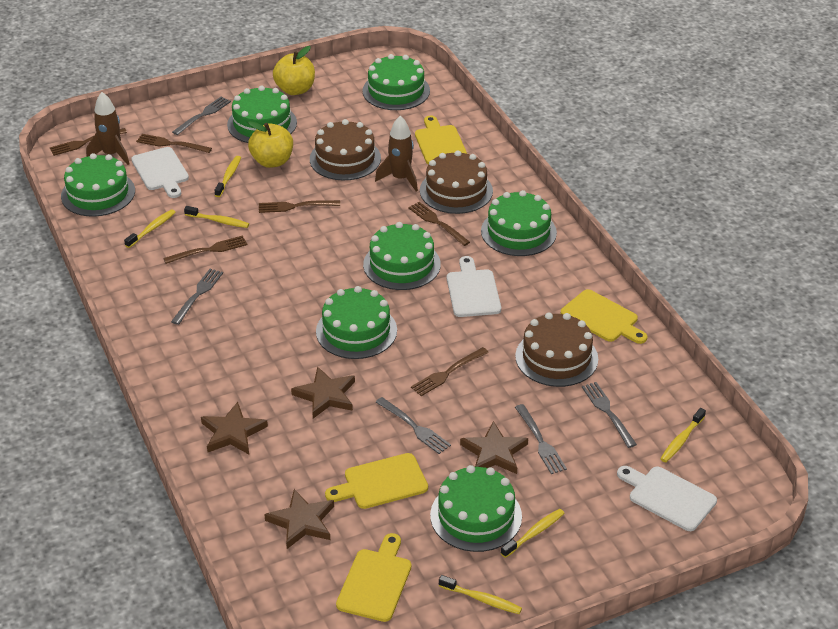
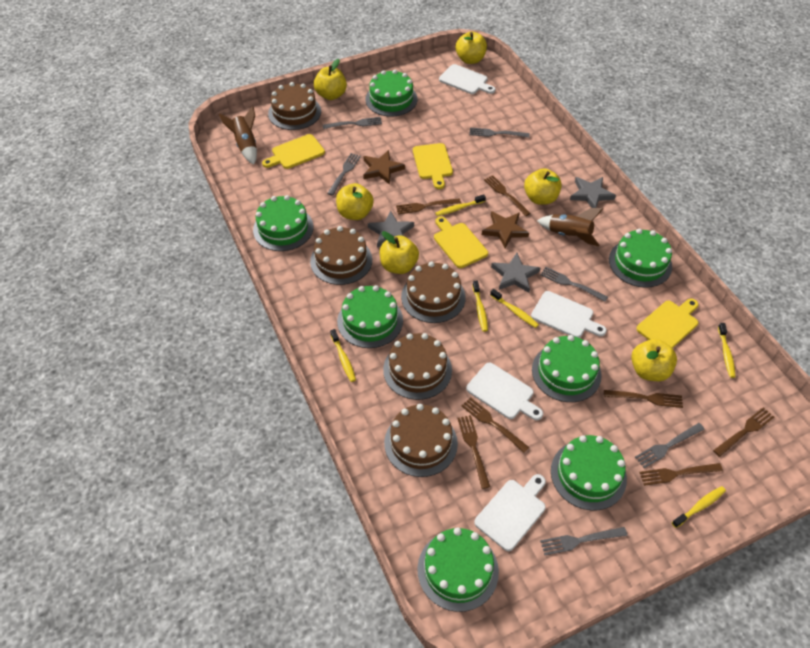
brown cake: 3 -> 5
brown fork: 6 -> 7
brown star: 4 -> 2
grey fork: 5 -> 6
grey star: 0 -> 3
white cutting board: 3 -> 4
yellow apple: 2 -> 6

